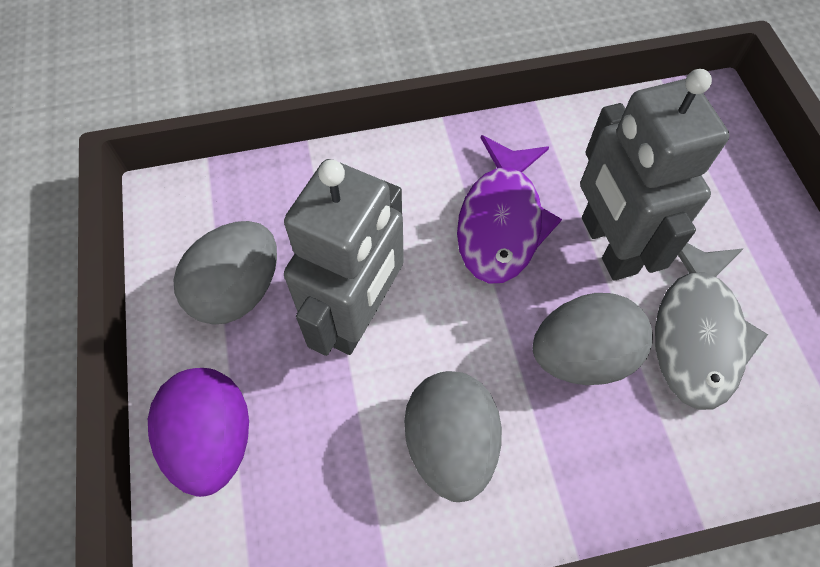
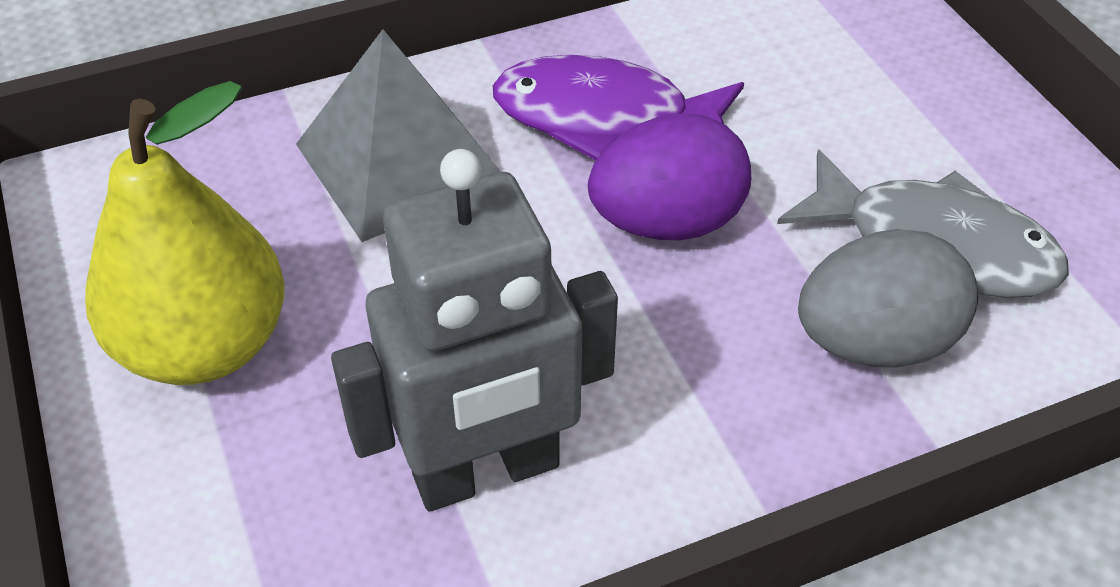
grey egg: 3 -> 1
grey pyramid: 0 -> 1
grey robot: 2 -> 1
yellow pear: 0 -> 1

